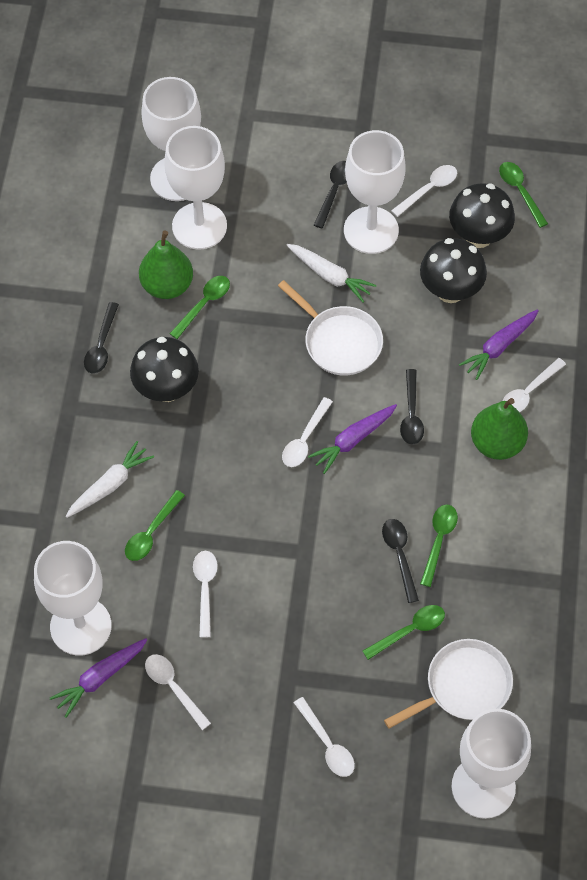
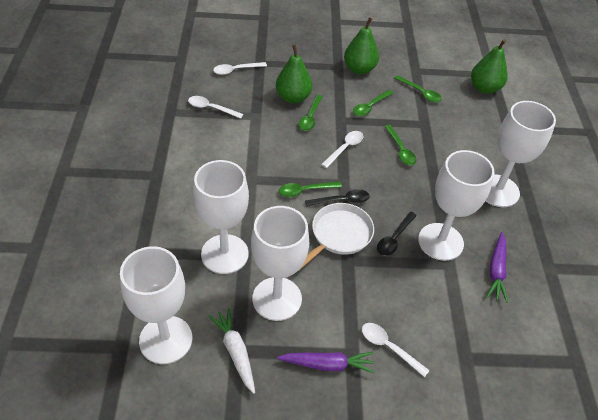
black mushroom: 3 -> 0
black spoon: 4 -> 2
green pear: 2 -> 3
purple carrot: 3 -> 2
white carrot: 2 -> 1
white pan: 2 -> 1
white spoon: 6 -> 4

